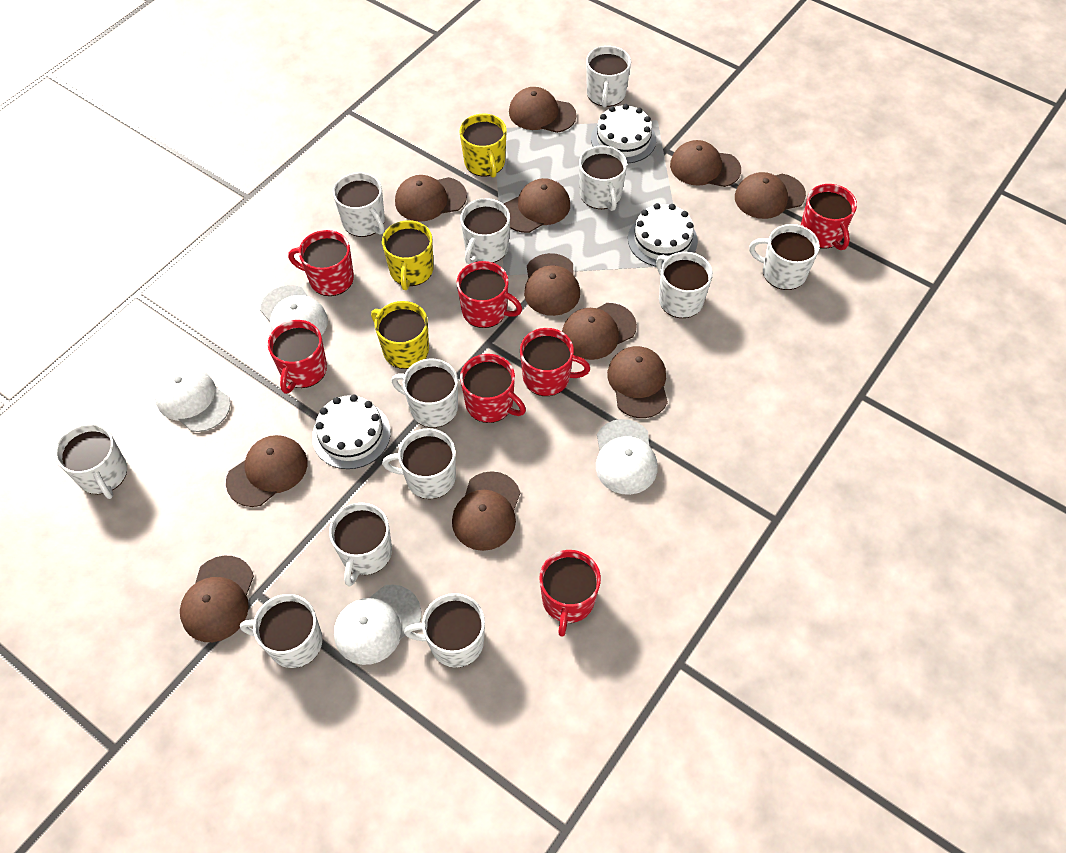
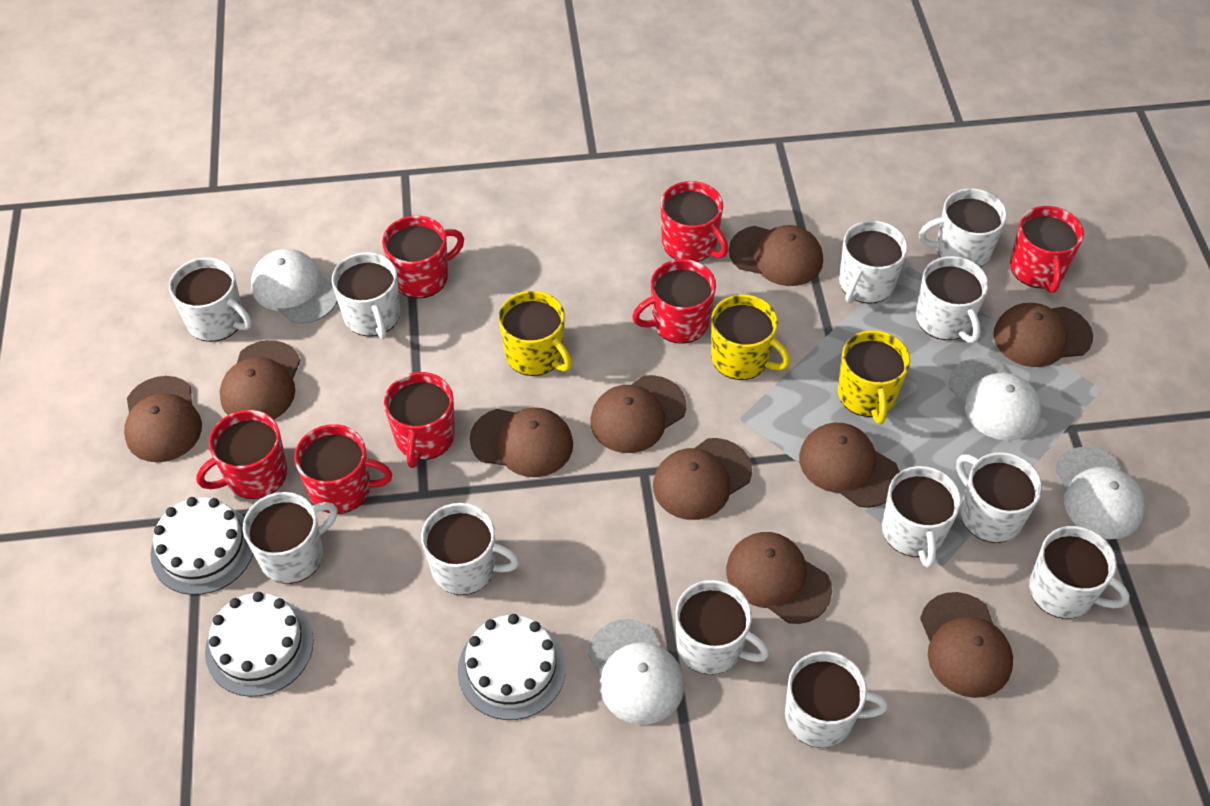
brown cap: 11 -> 10

